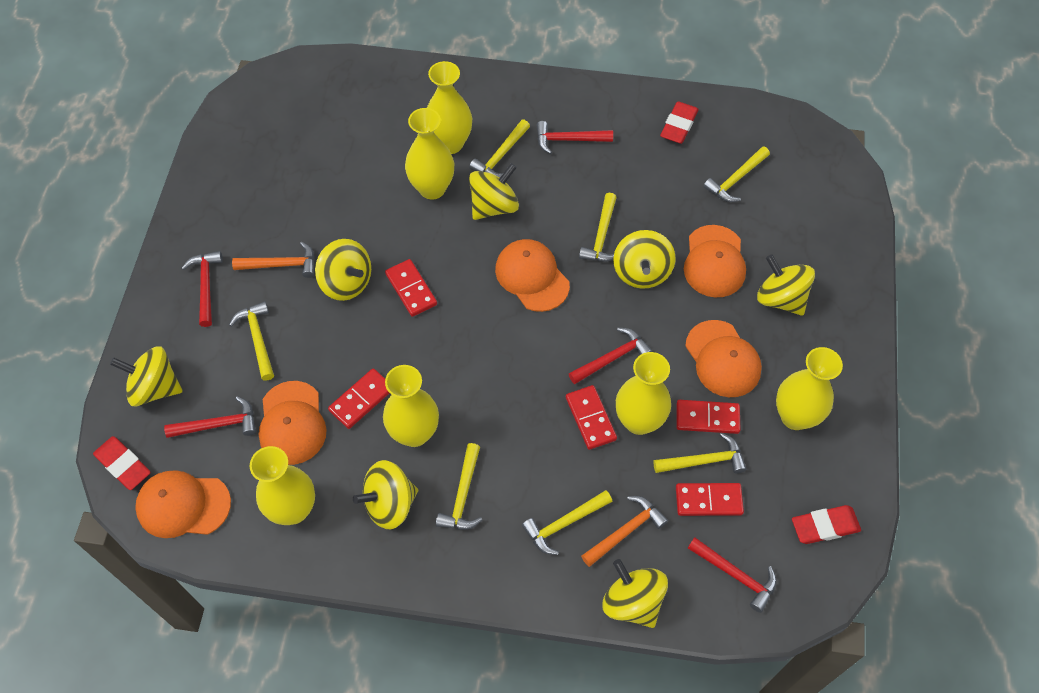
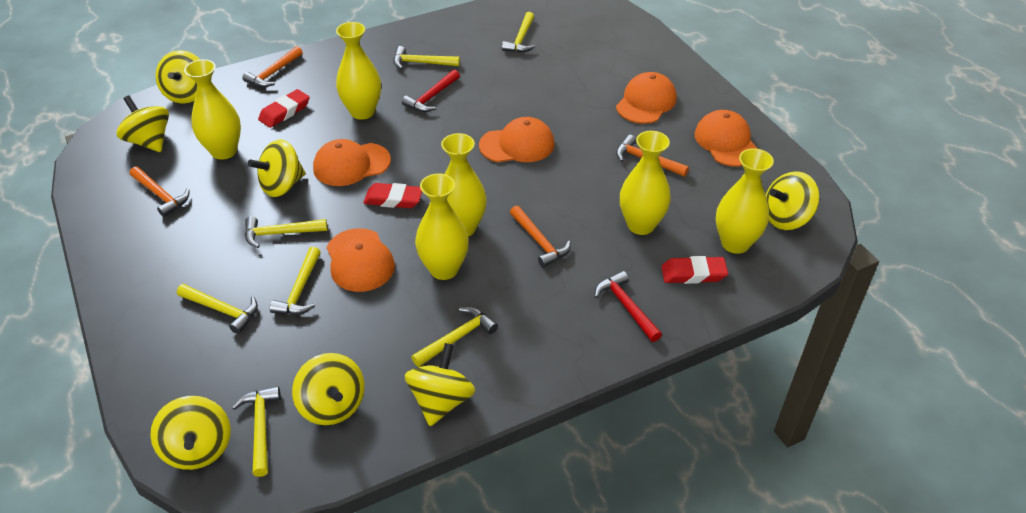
orange hammer: 2 -> 4
red domino: 5 -> 0
red hammer: 5 -> 2

